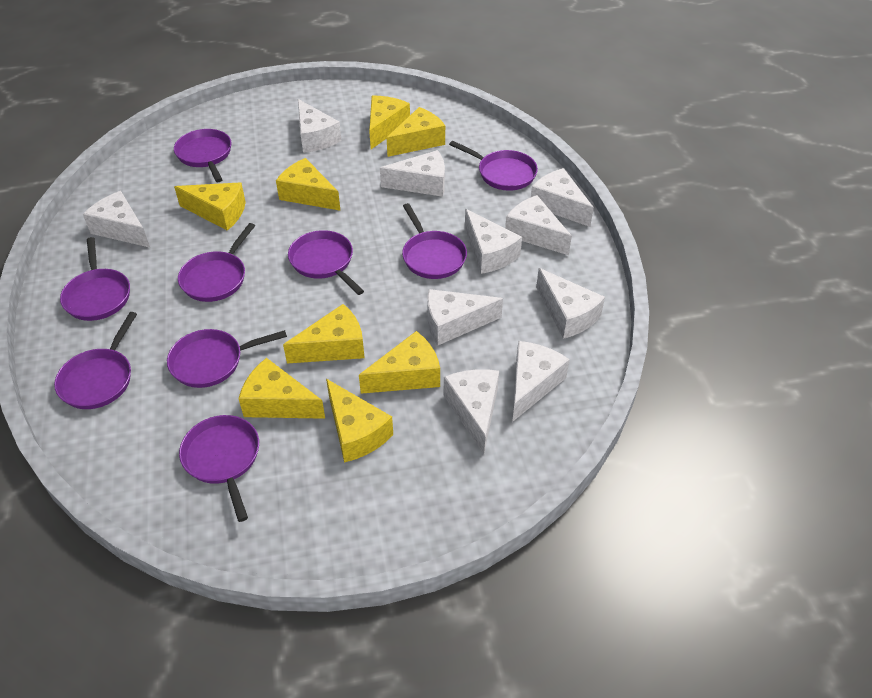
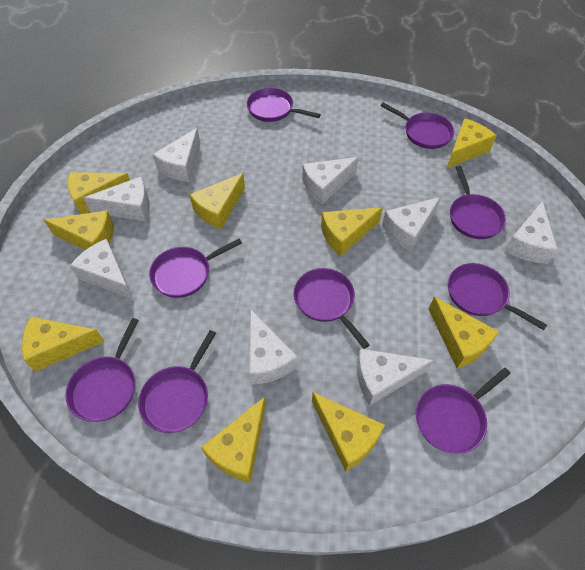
white cheese: 10 -> 8
yellow cheese: 8 -> 9

